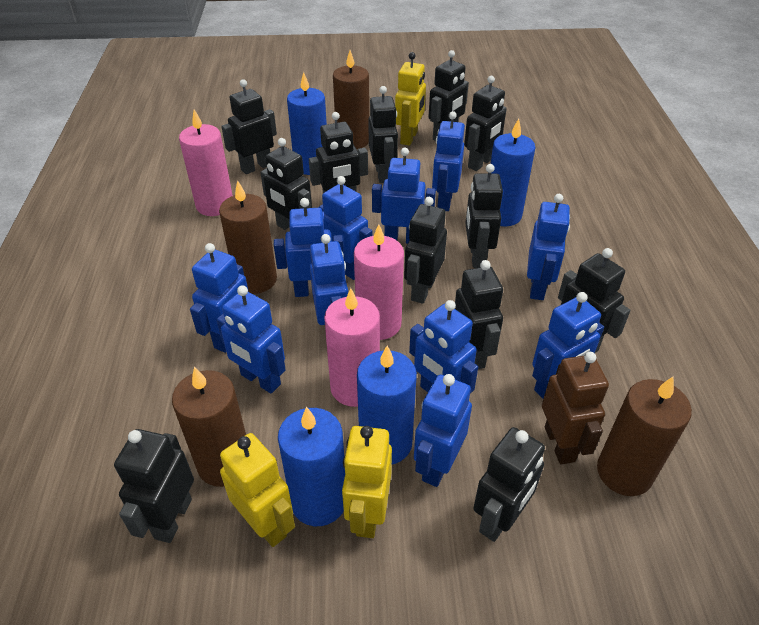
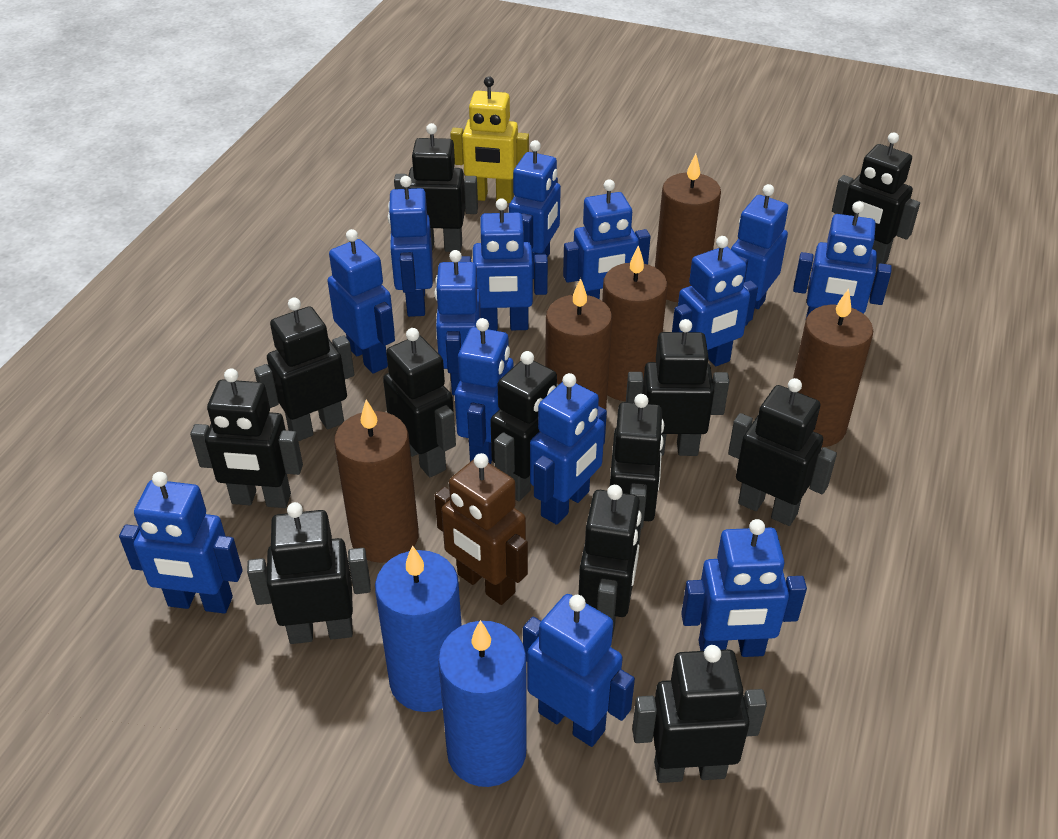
blue candle: 4 -> 2
blue robot: 11 -> 14
brown candle: 4 -> 5
pink candle: 3 -> 0
yellow robot: 3 -> 1

